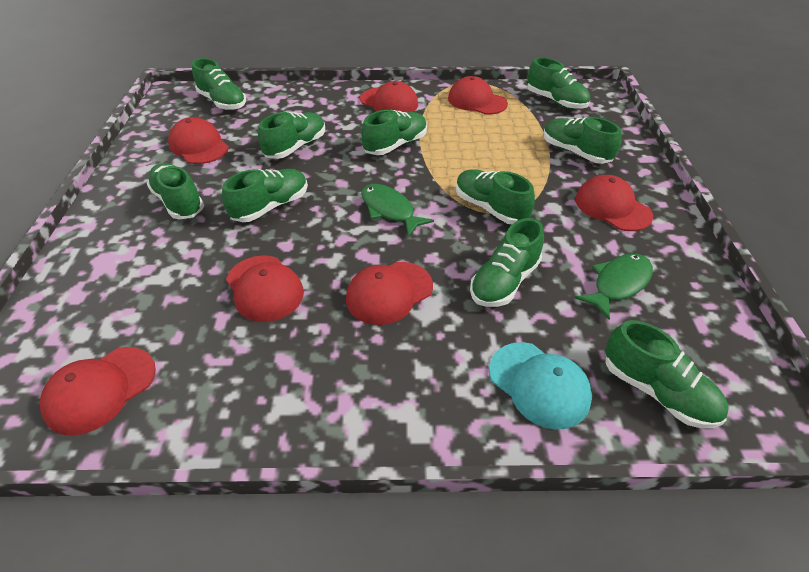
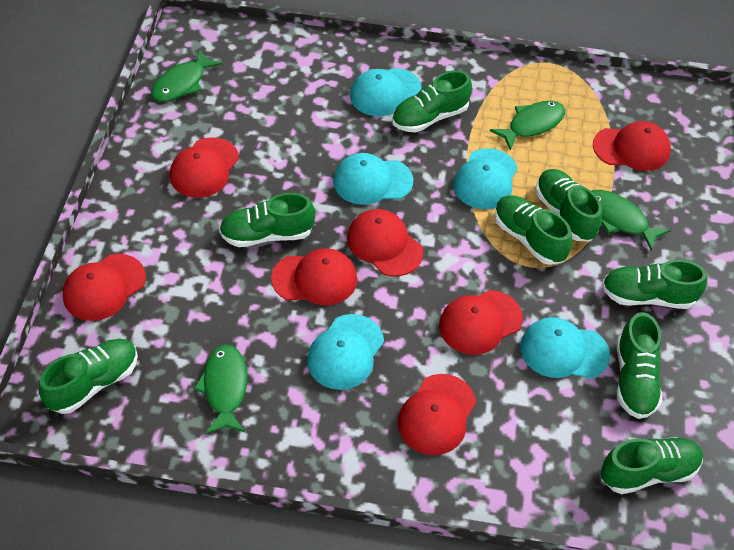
green fish: 2 -> 4
green shoe: 10 -> 8
turquoise cap: 1 -> 5

